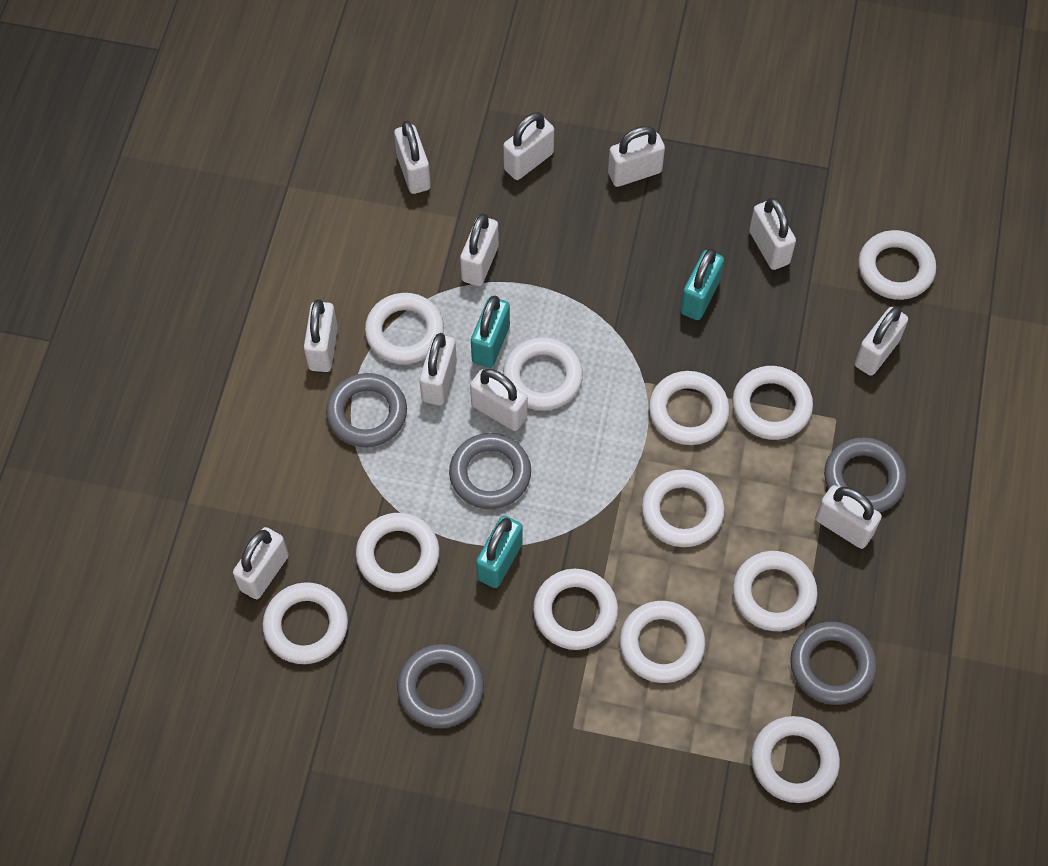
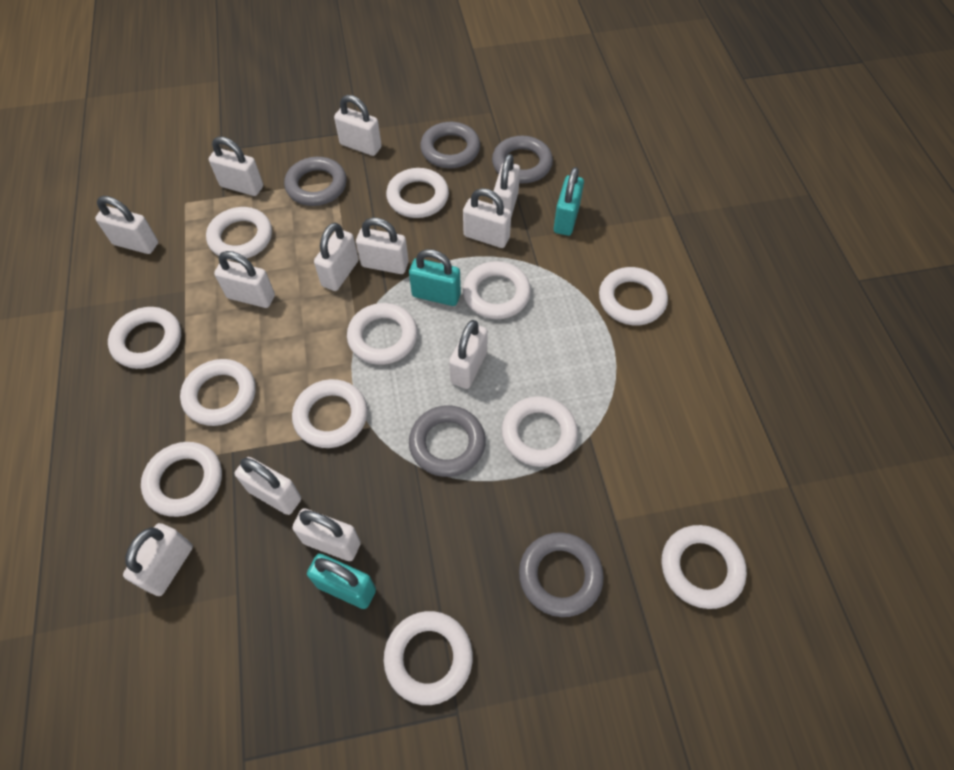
white padlock: 11 -> 12

